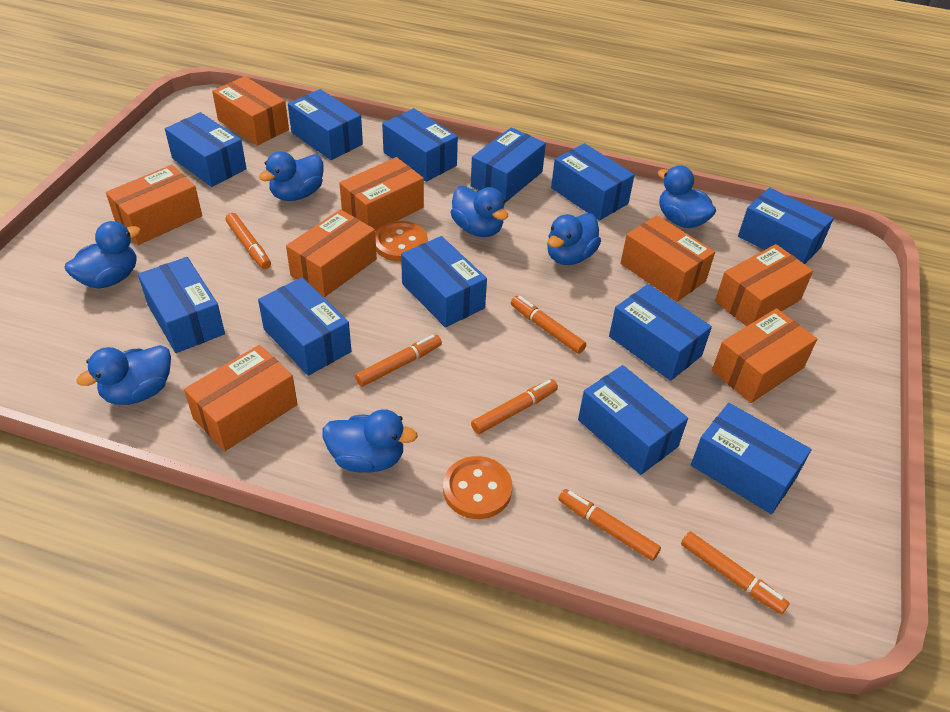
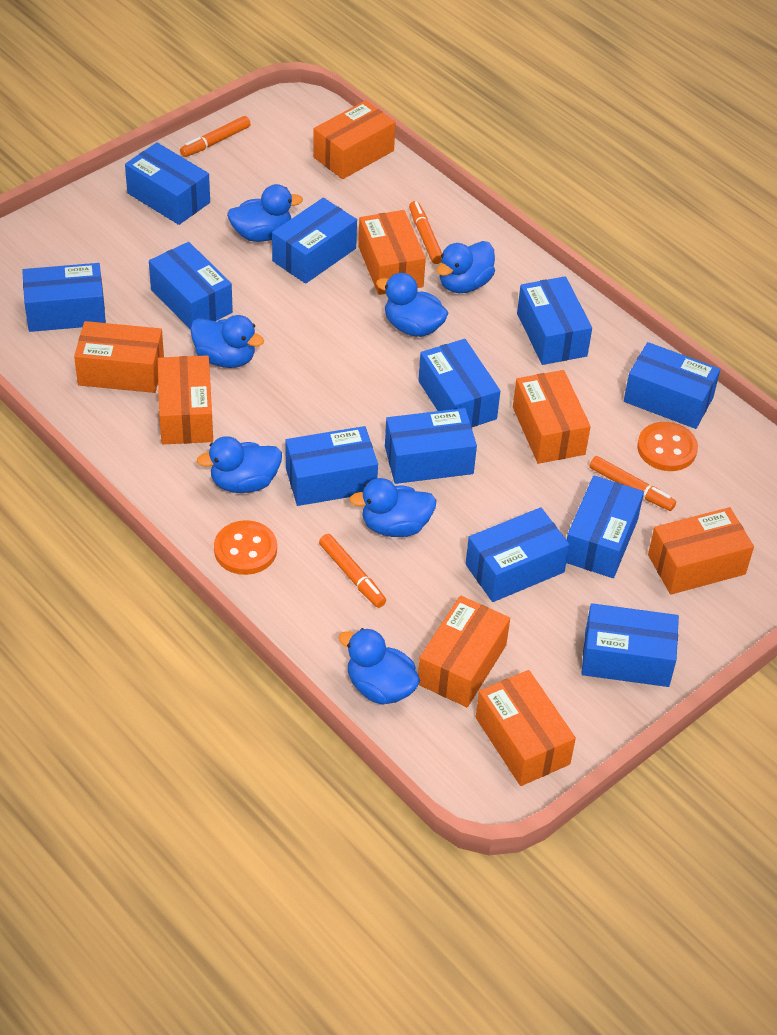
orange marker: 6 -> 4

